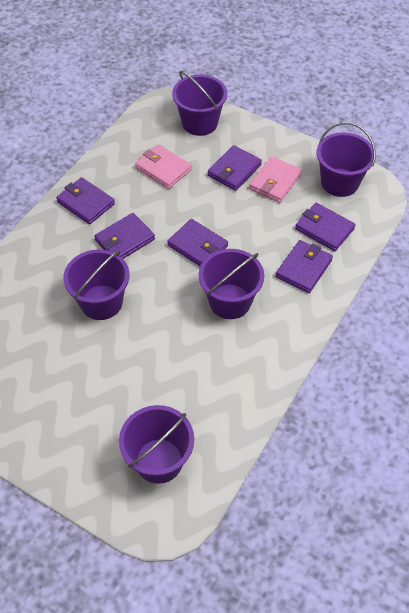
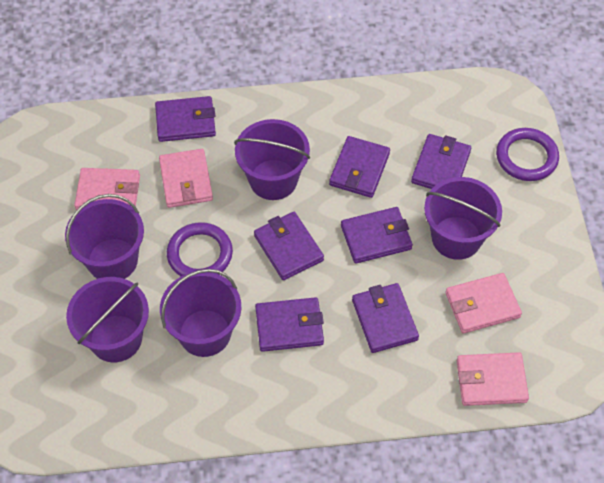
pink wallet: 2 -> 4
purple ring: 0 -> 2
purple wallet: 6 -> 7

